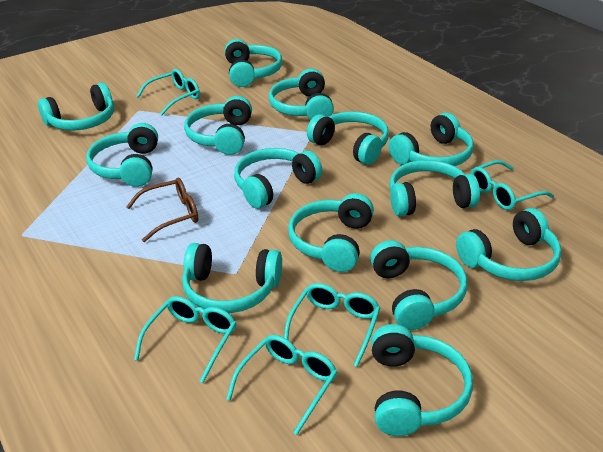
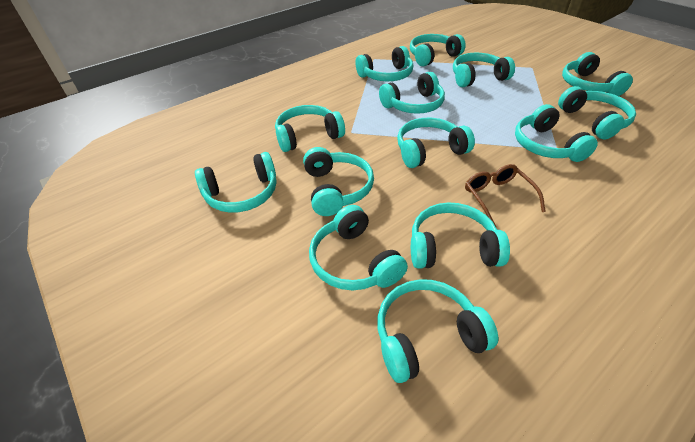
turquoise glasses: 5 -> 0

